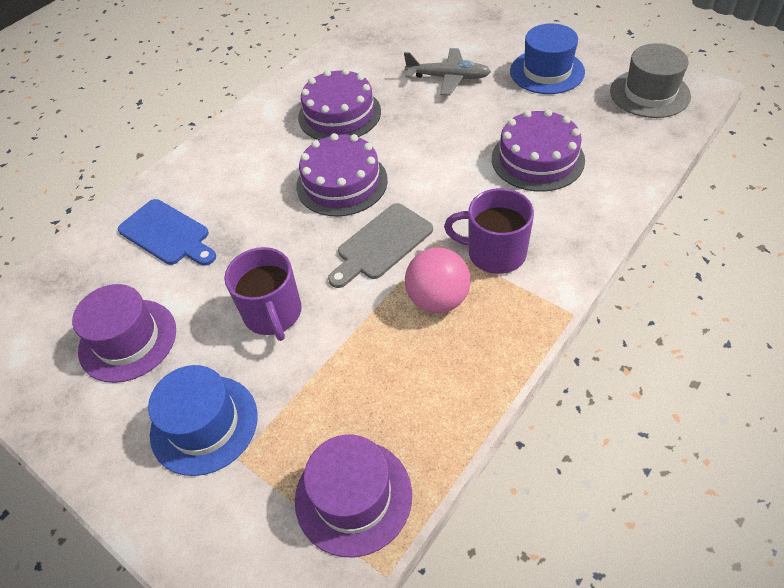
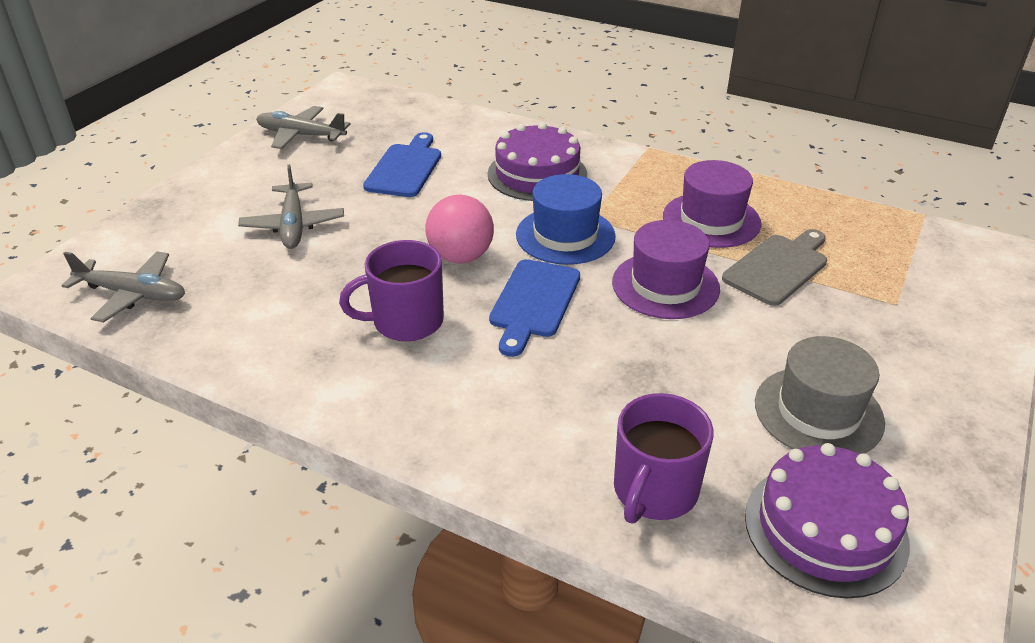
blue cutting board: 1 -> 2
blue hat: 2 -> 1
grey plane: 1 -> 3
purple cake: 3 -> 2

